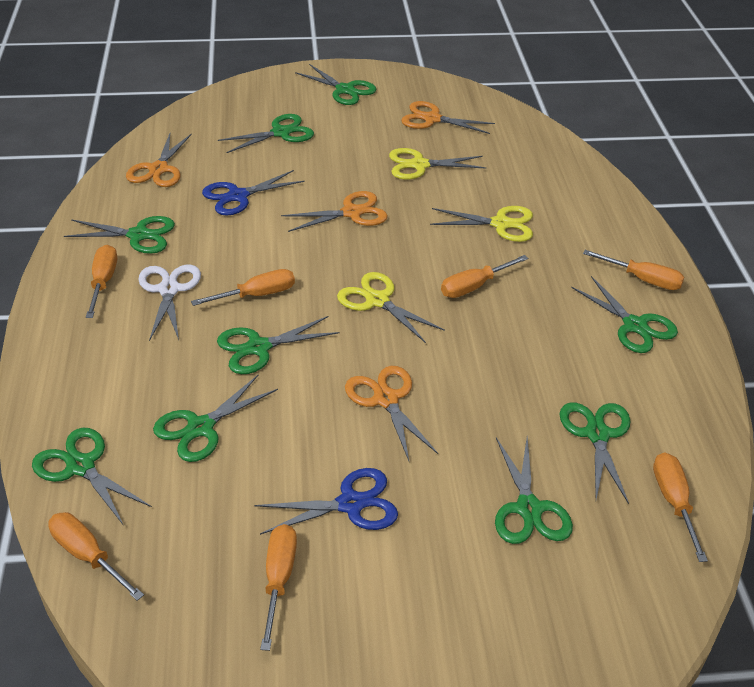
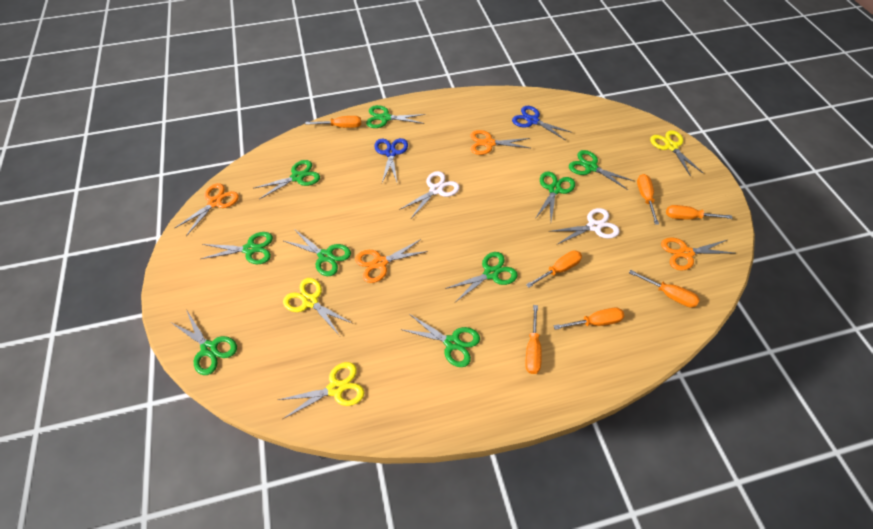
white scissors: 1 -> 2

